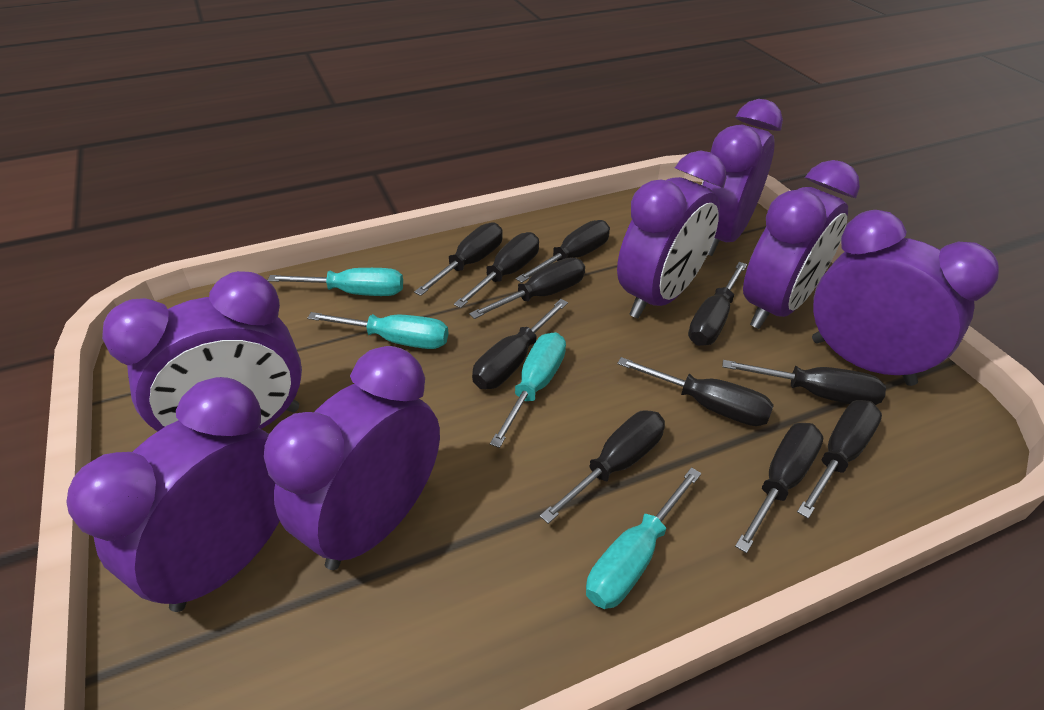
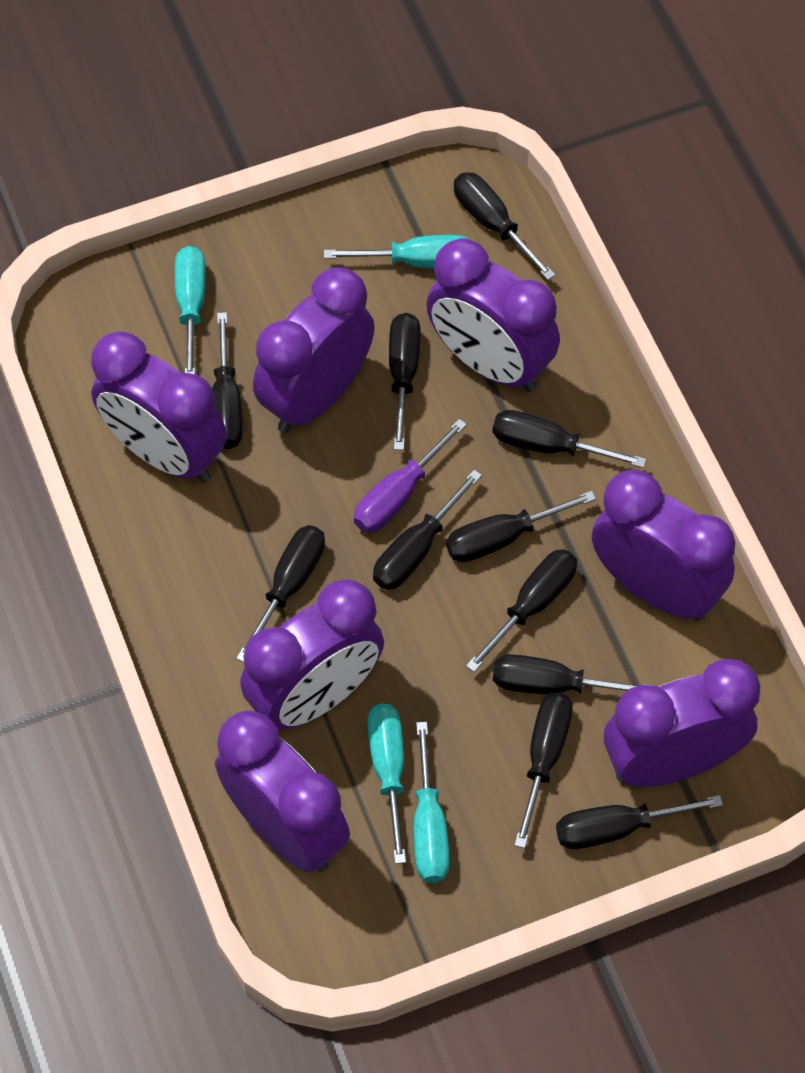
purple screwdriver: 0 -> 1

